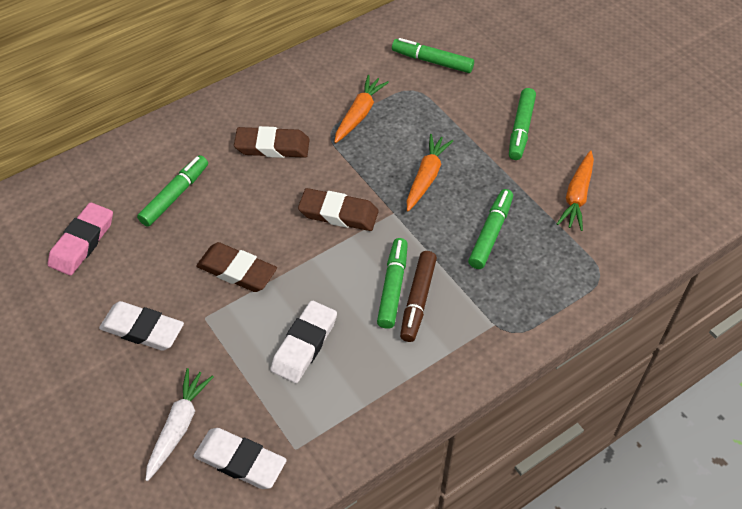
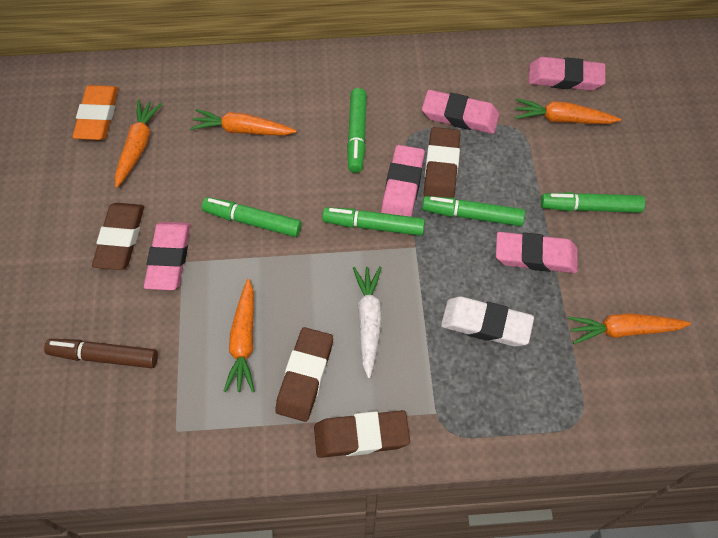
brown eraser: 3 -> 4
orange carrot: 3 -> 5
orange eraser: 0 -> 1
pink eraser: 1 -> 5
white eraser: 3 -> 1

